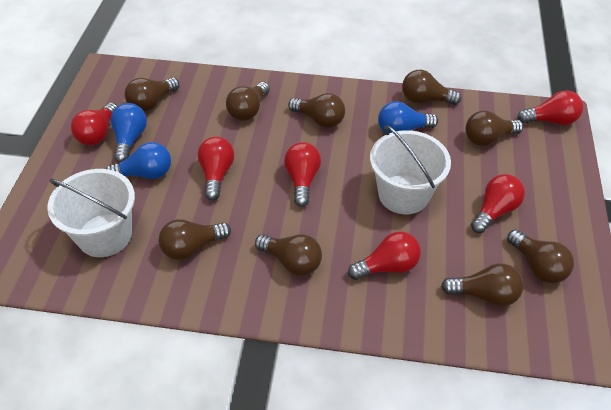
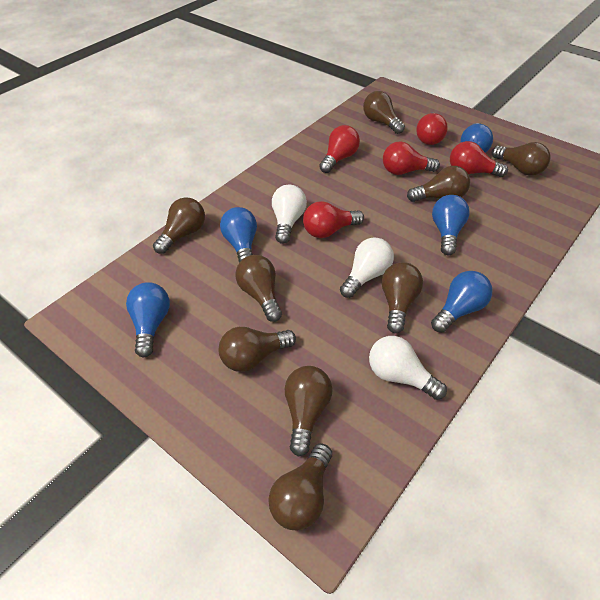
blue light bulb: 3 -> 5
red light bulb: 6 -> 5
white bucket: 2 -> 0
white light bulb: 0 -> 3

